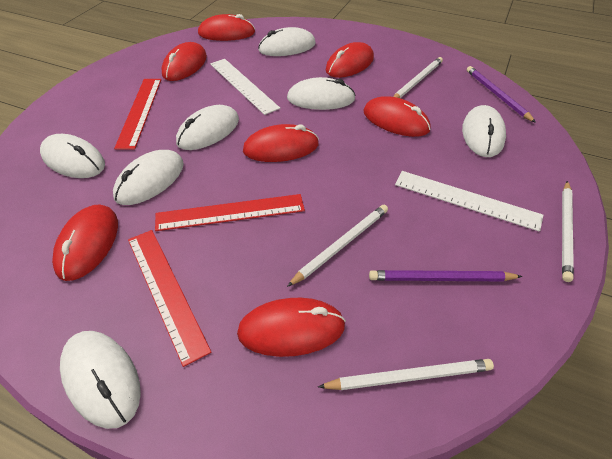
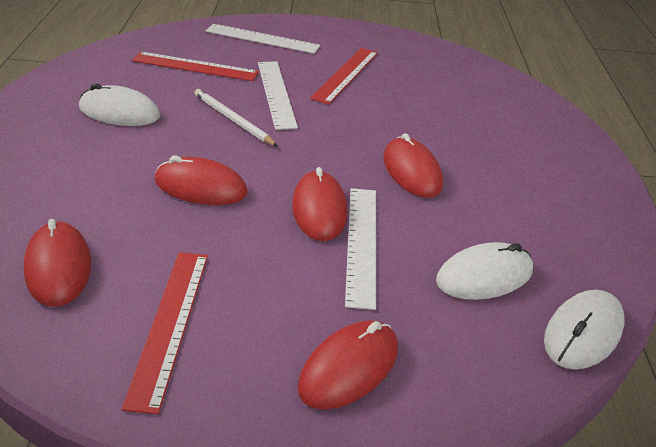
purple pencil: 2 -> 0
red mouse: 7 -> 5
white mouse: 7 -> 3
white pencil: 4 -> 1
white ruler: 2 -> 3

